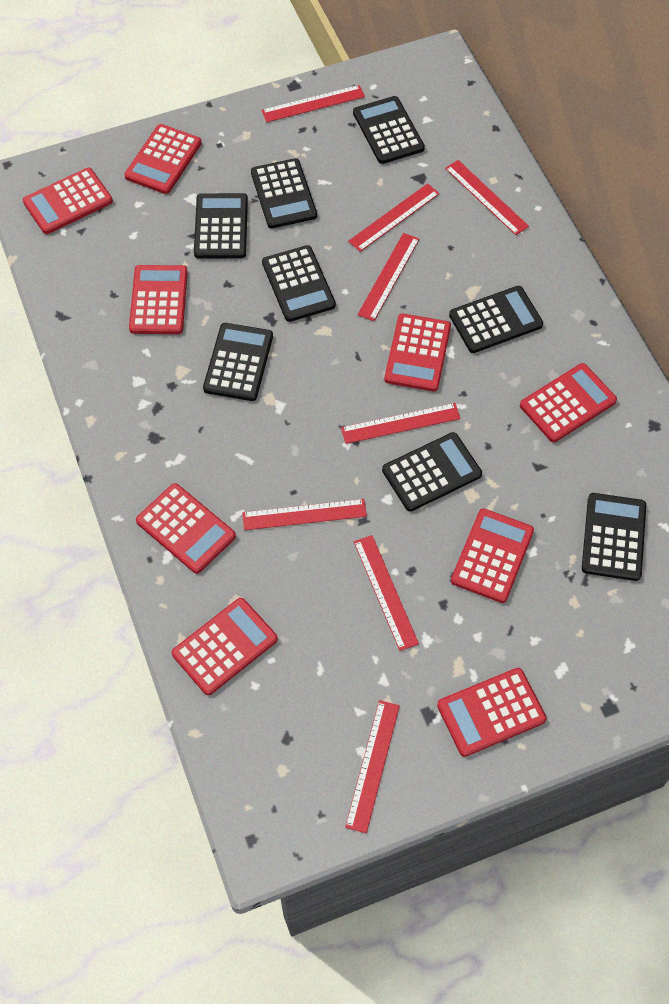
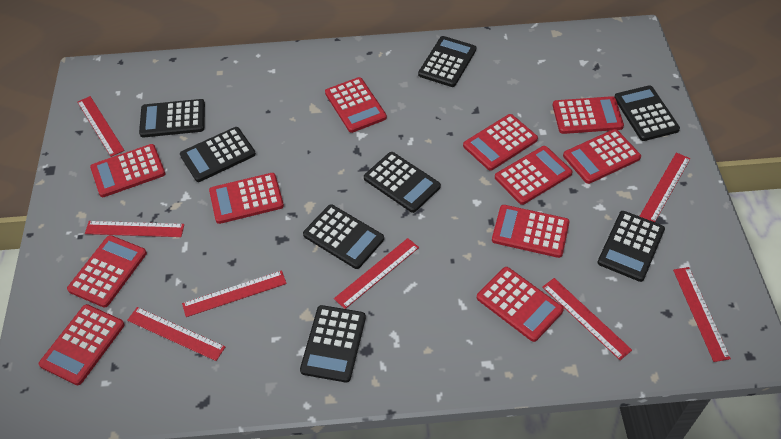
red calculator: 9 -> 11

